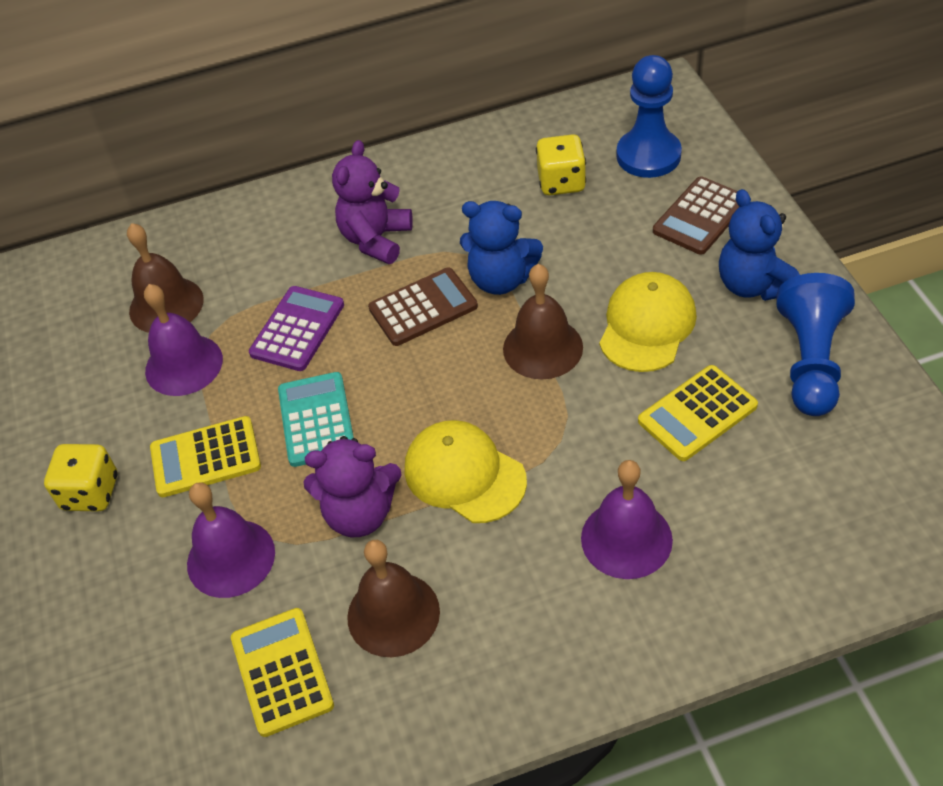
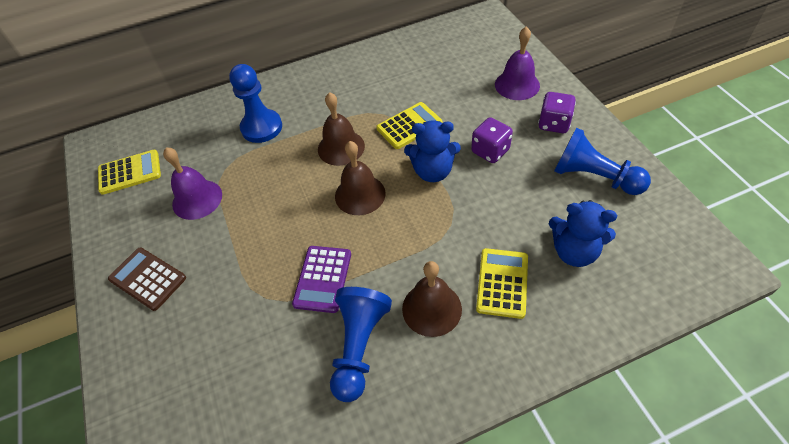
blue pawn: 2 -> 3
brown calculator: 2 -> 1
purple bell: 3 -> 2
purple dice: 0 -> 2
purple teddy bear: 2 -> 0
turquoise calculator: 1 -> 0
yellow cap: 2 -> 0
yellow dice: 2 -> 0

